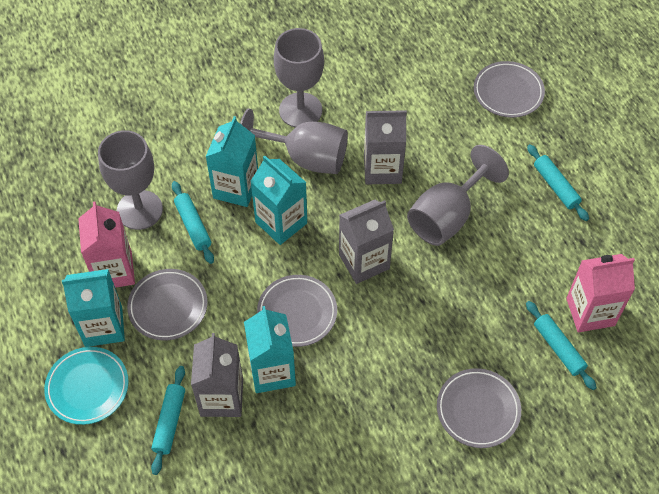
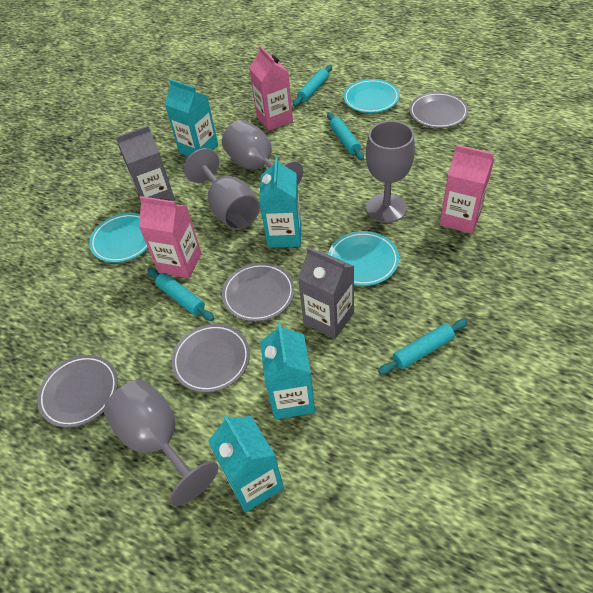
grey carton: 3 -> 2
pink carton: 2 -> 3
turquoise plate: 1 -> 3

